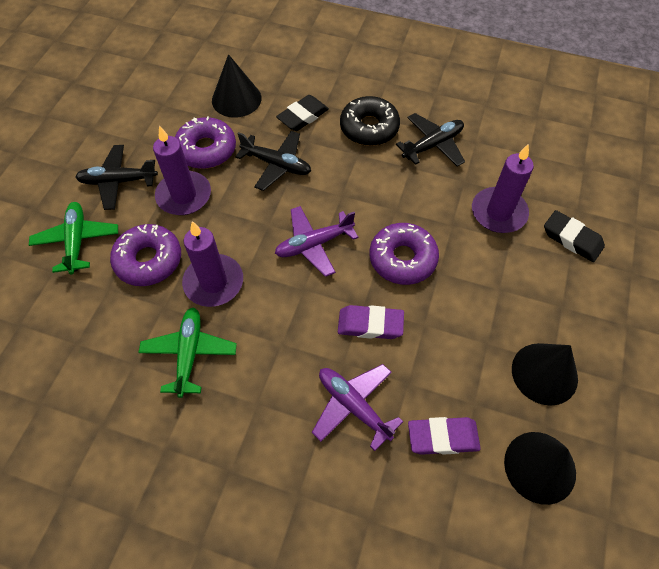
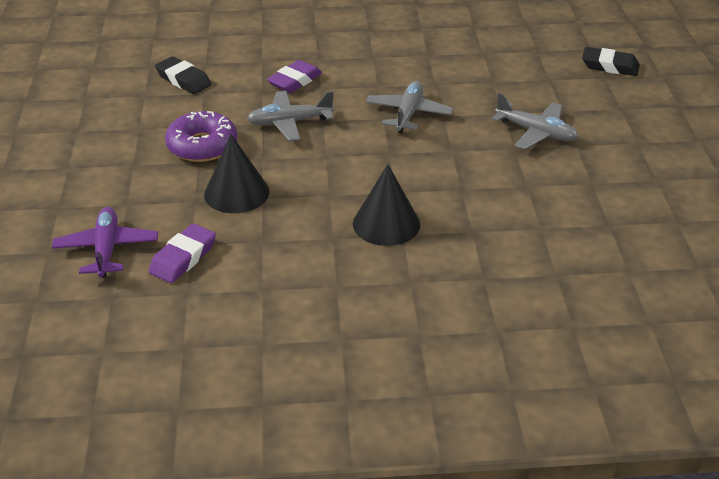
black cone: 3 -> 2
black donut: 1 -> 0
black plane: 3 -> 0
green plane: 2 -> 0
grey plane: 0 -> 3
purple candle: 3 -> 0
purple donut: 3 -> 1
purple plane: 2 -> 1

